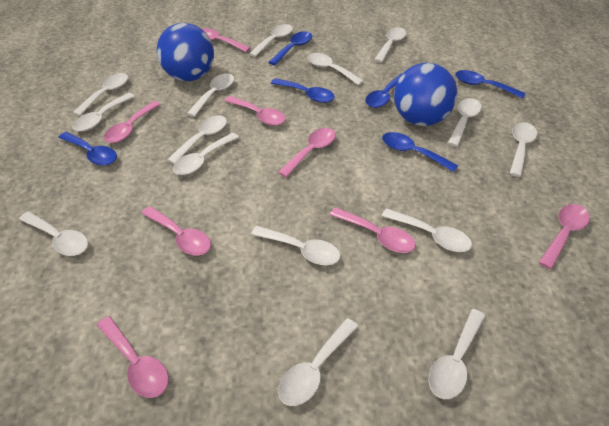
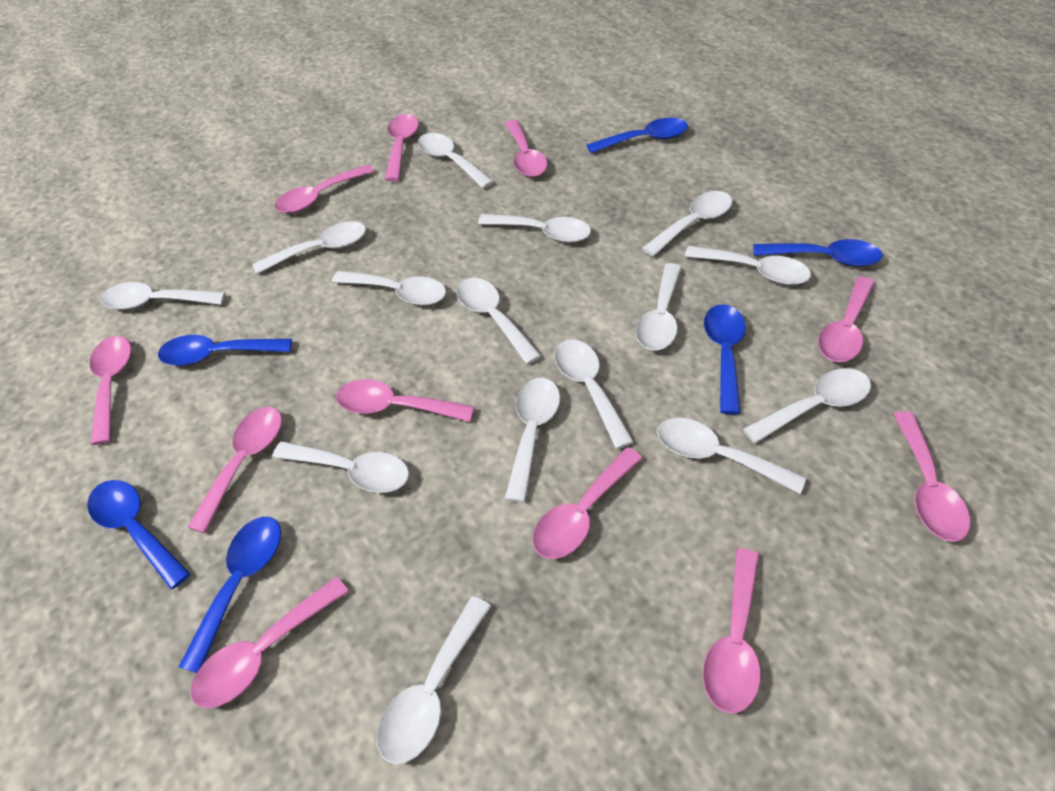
blue ball: 2 -> 0
pink spoon: 8 -> 11

